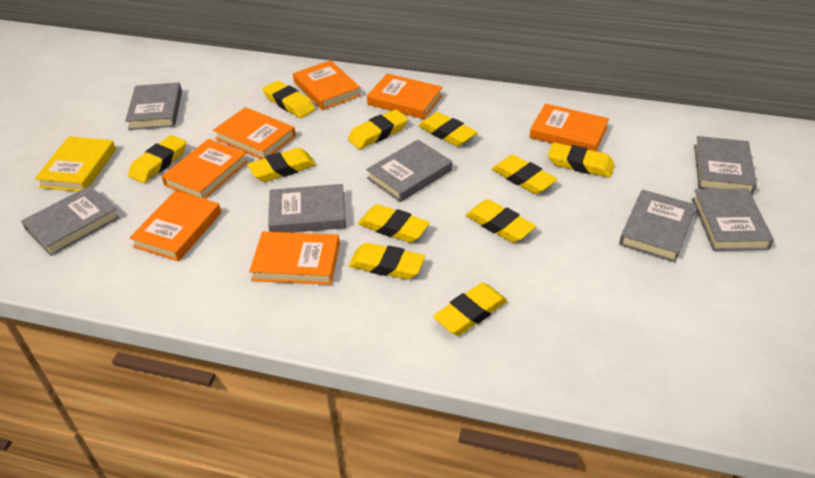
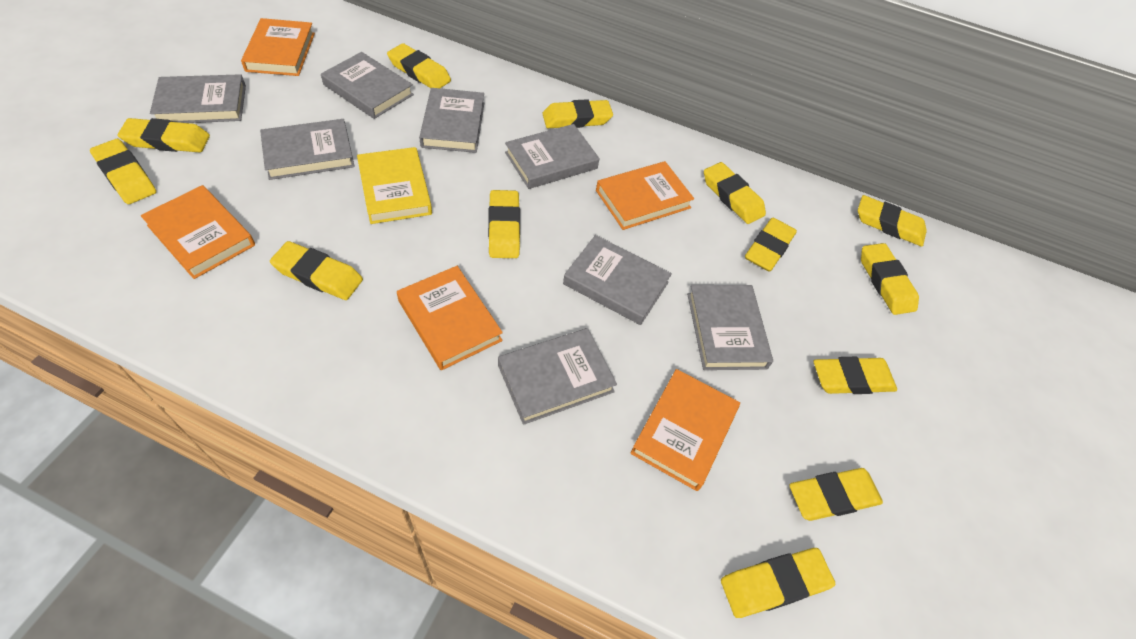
grey book: 7 -> 8
orange book: 7 -> 5
yellow eraser: 11 -> 13

